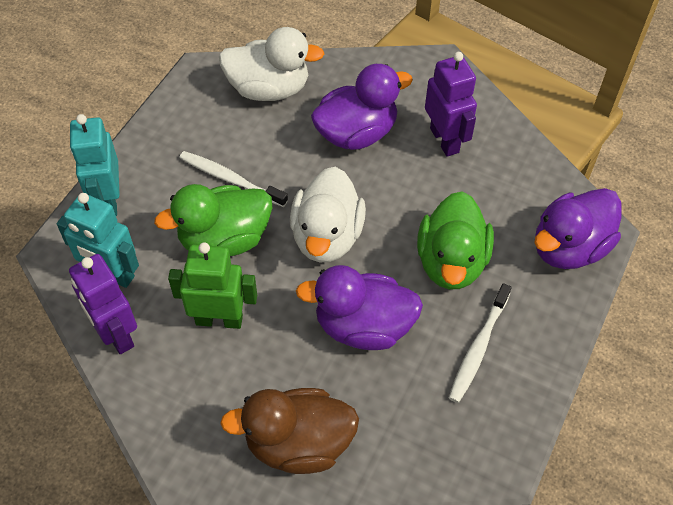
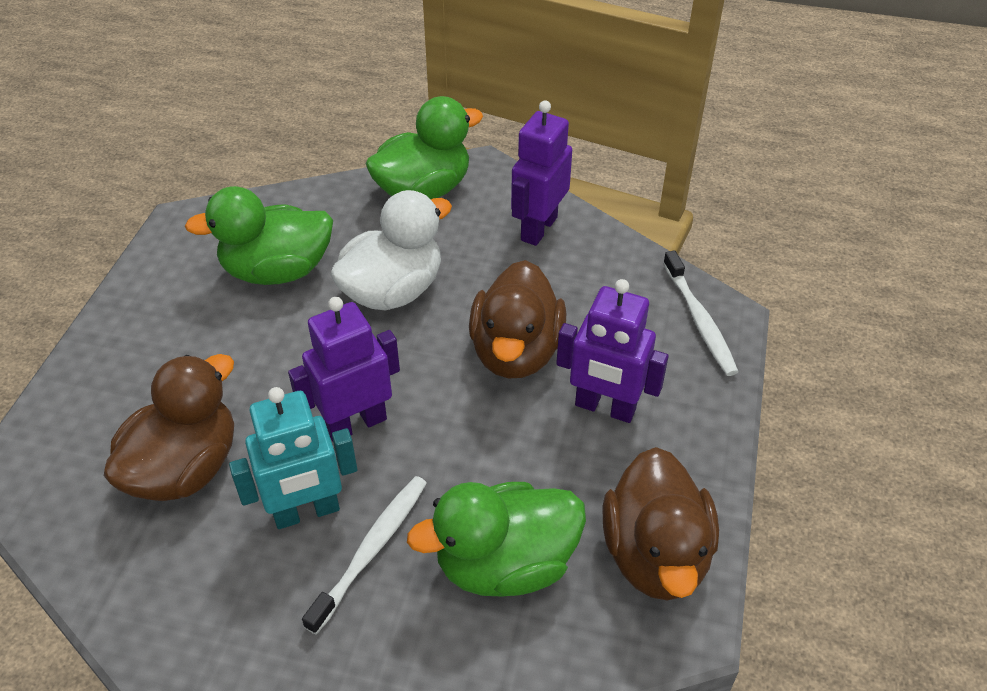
brown duck: 1 -> 3
green duck: 2 -> 3
green robot: 1 -> 0
purple duck: 3 -> 0
purple robot: 2 -> 3
turquoise robot: 2 -> 1
white duck: 2 -> 1

